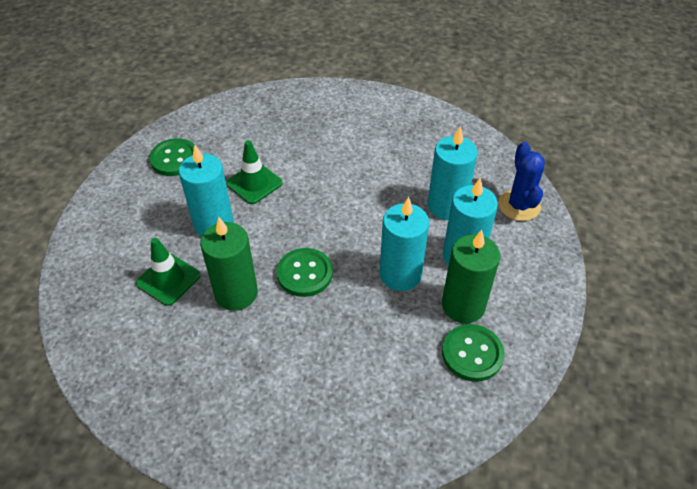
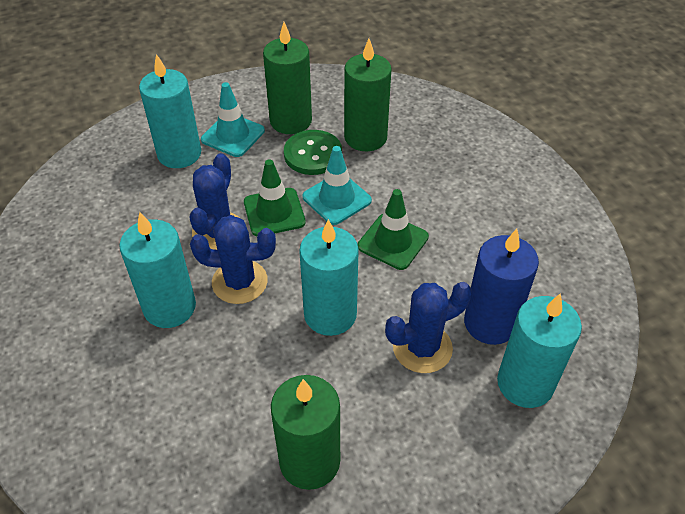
blue cactus: 1 -> 3
blue candle: 0 -> 1
green button: 3 -> 1
green candle: 2 -> 3
turquoise traffic cone: 0 -> 2

